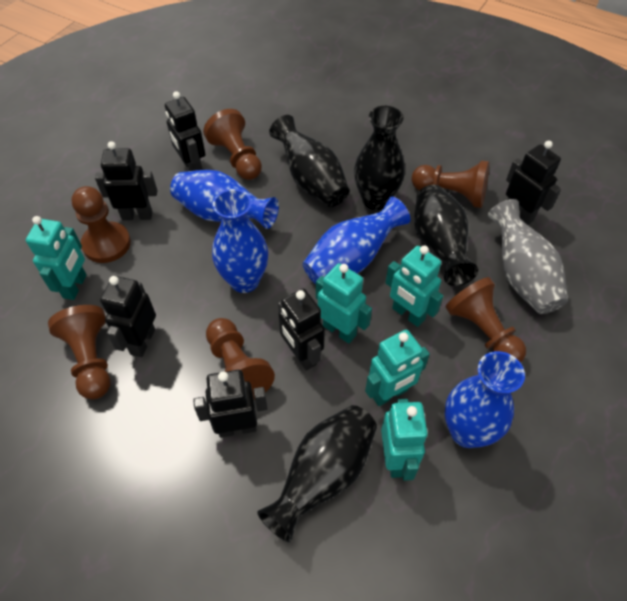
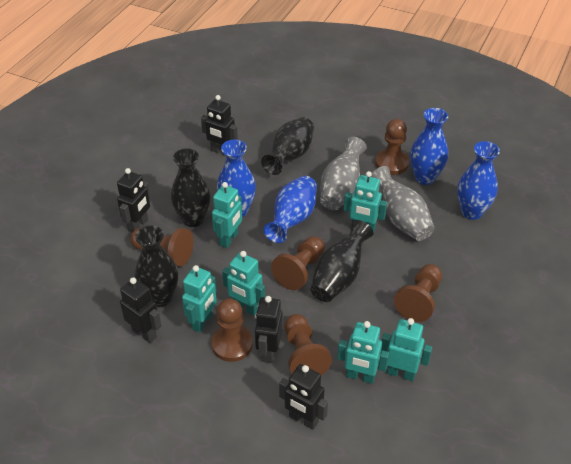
black robot: 6 -> 5
grey vase: 1 -> 2
turquoise robot: 5 -> 6

